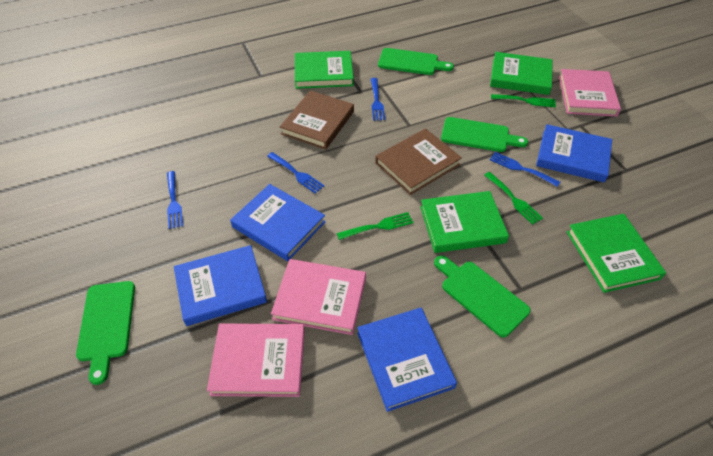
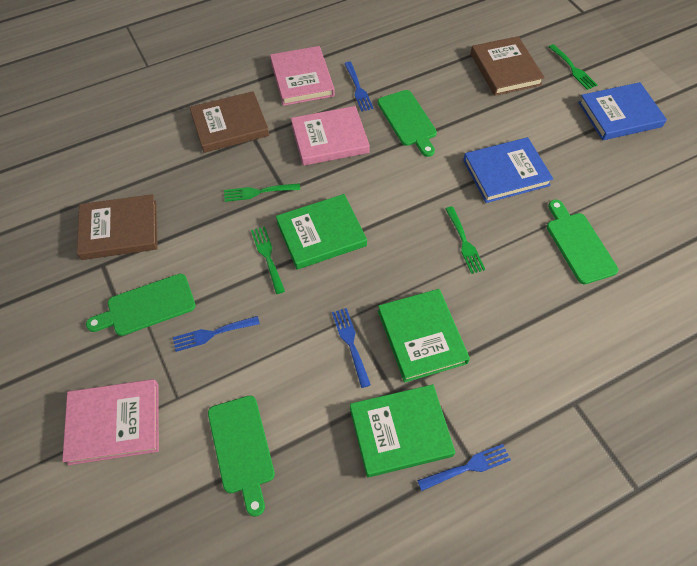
blue book: 4 -> 2
brown book: 2 -> 3
green book: 4 -> 3
green fork: 3 -> 4

